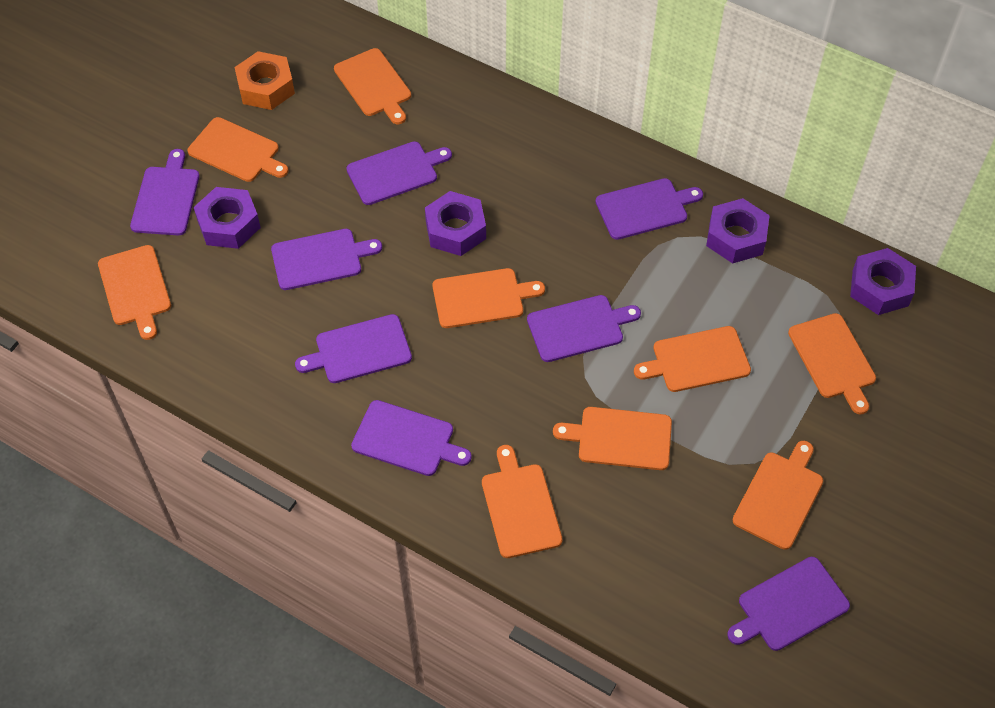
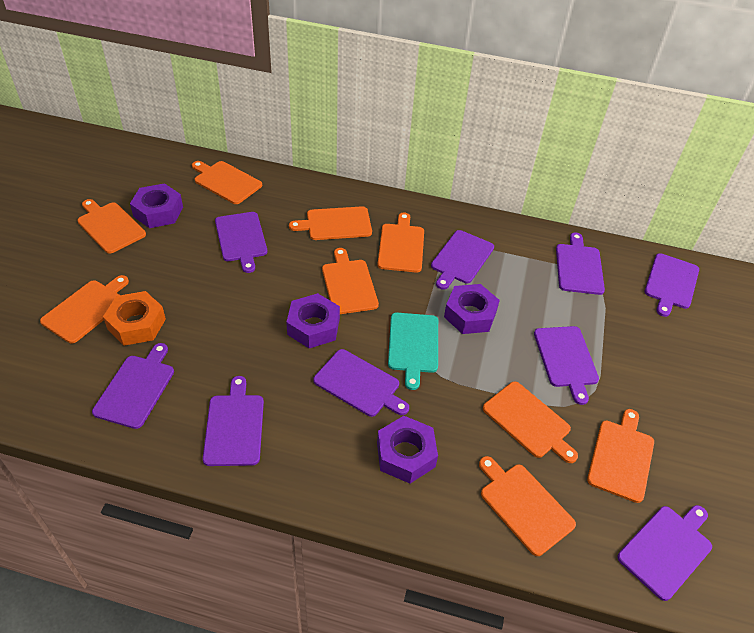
purple cutting board: 8 -> 9
turquoise cutting board: 0 -> 1

